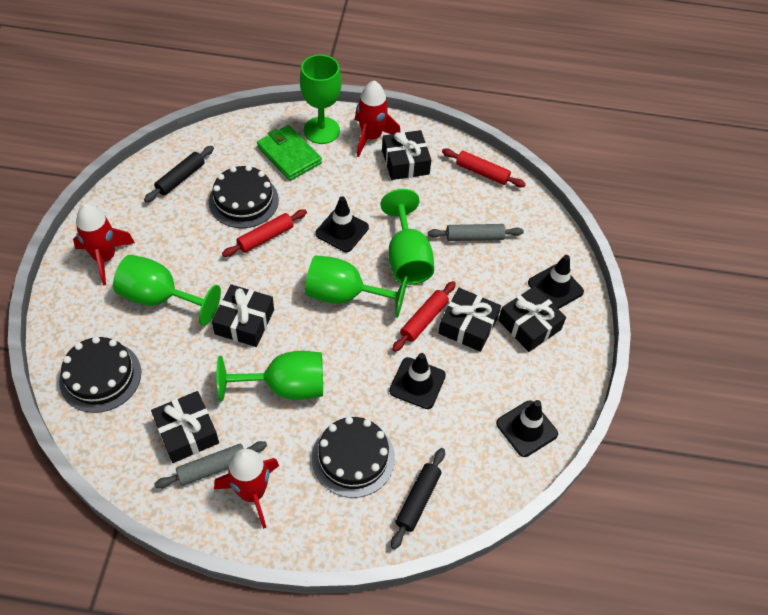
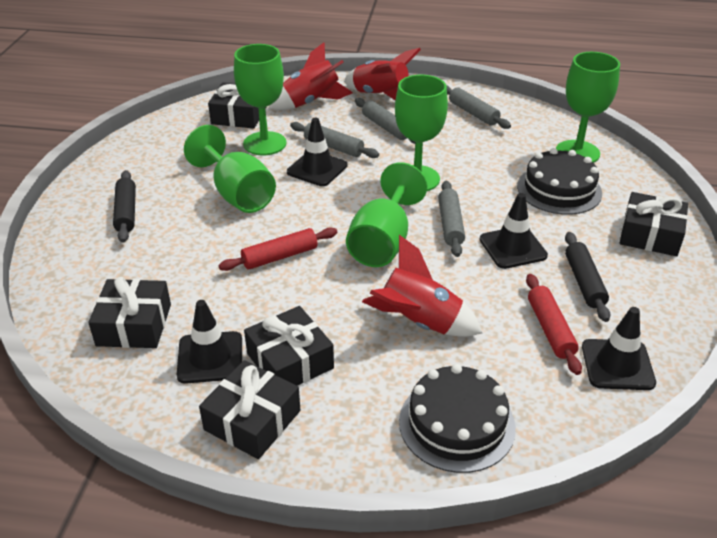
black cake: 3 -> 2
green wallet: 1 -> 0
grey rolling pin: 2 -> 4
red rolling pin: 3 -> 2

